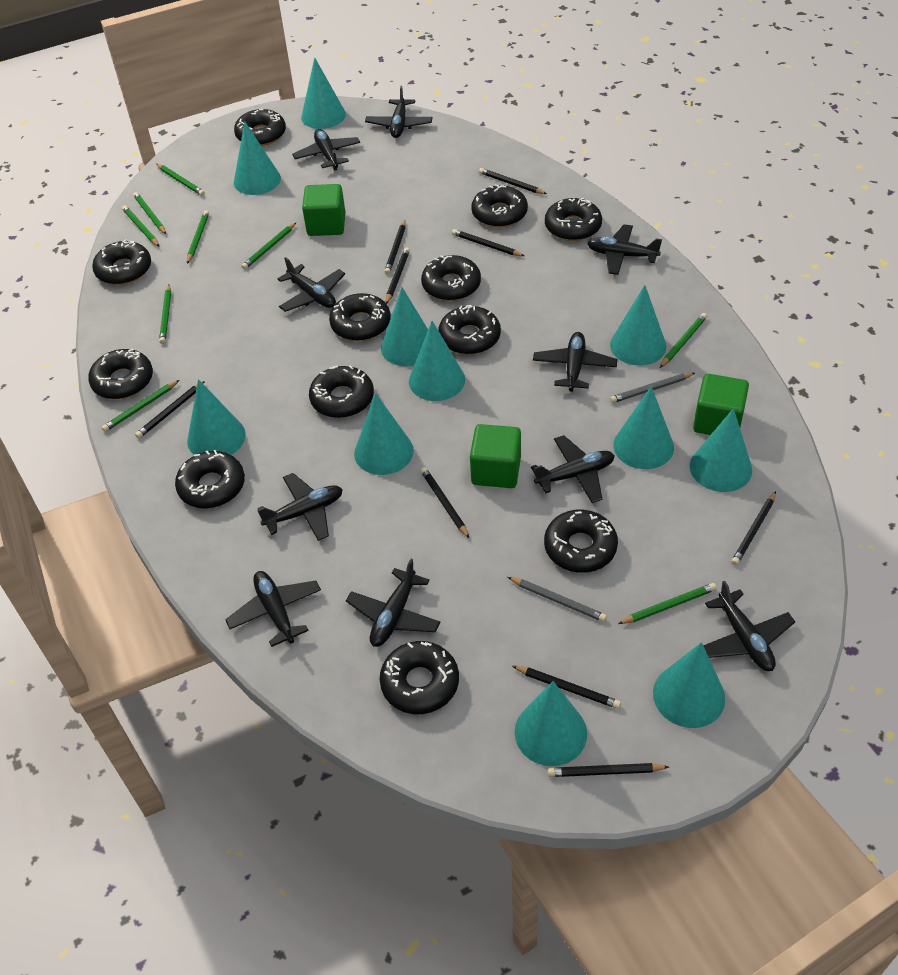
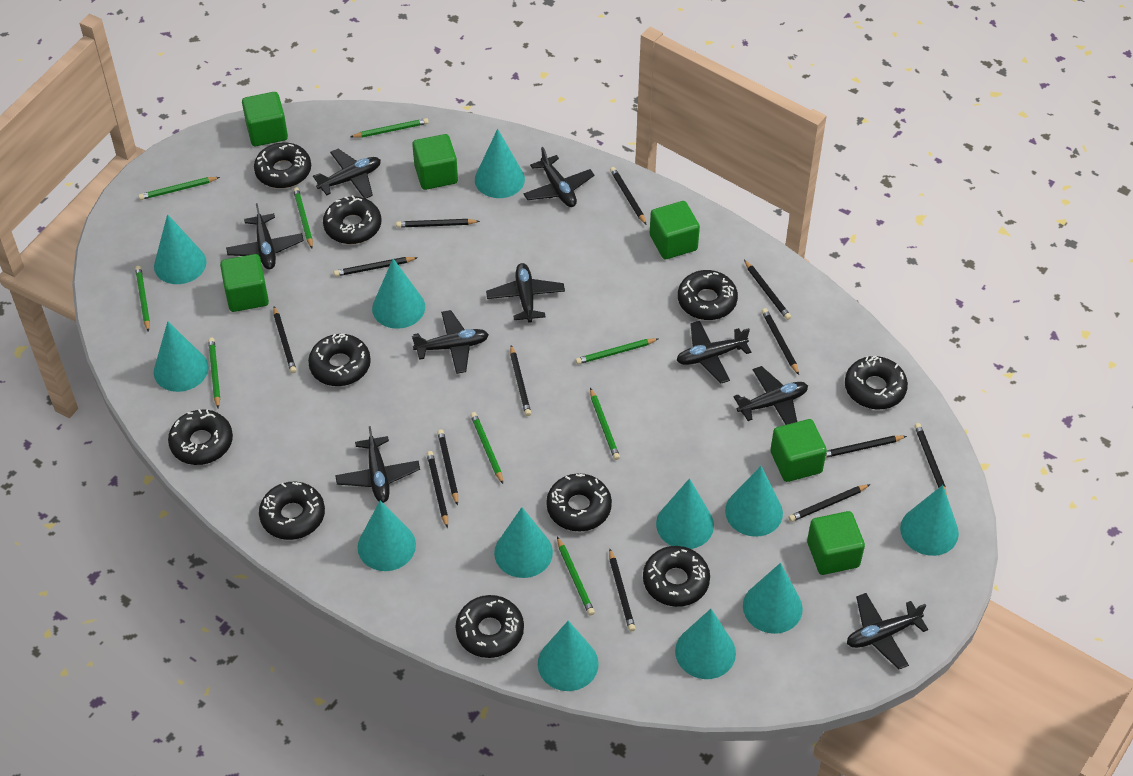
black donut: 12 -> 10
black pencil: 9 -> 13
black plane: 10 -> 9
green cube: 3 -> 6
grey pencil: 2 -> 0
turquoise cone: 11 -> 12

